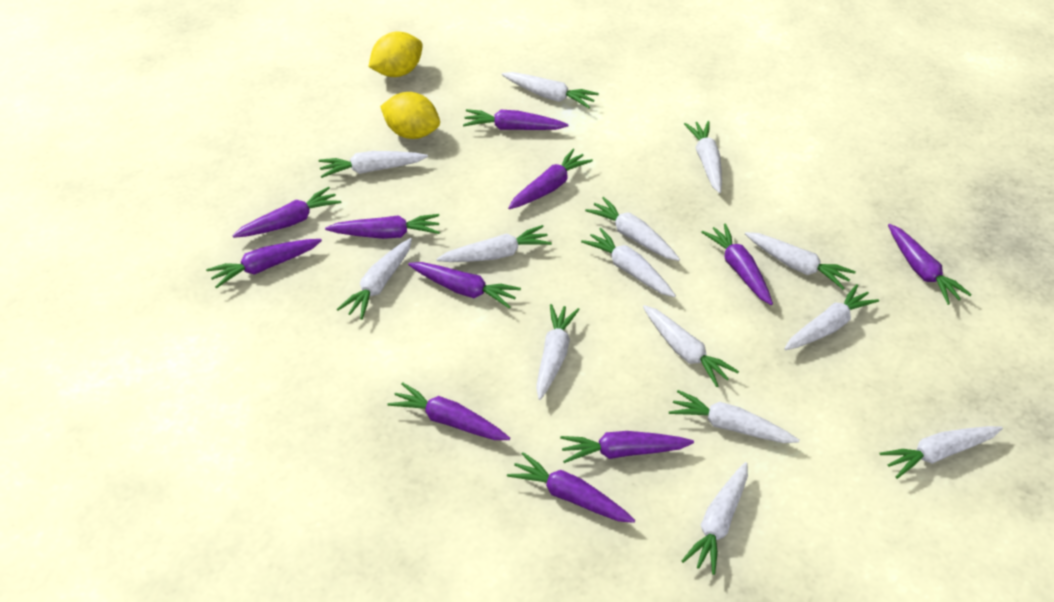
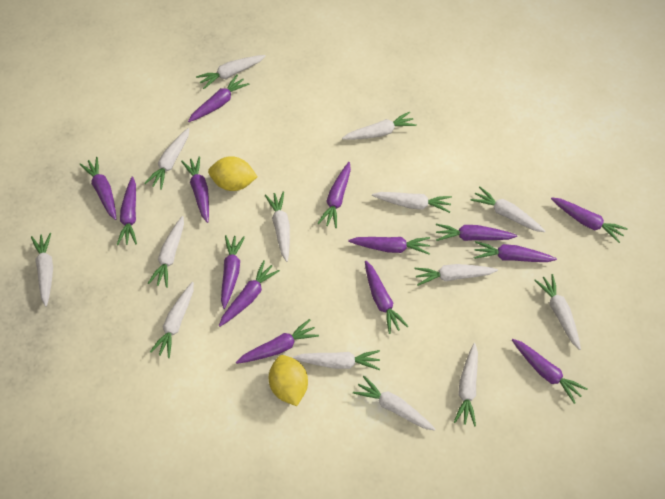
purple carrot: 11 -> 14

